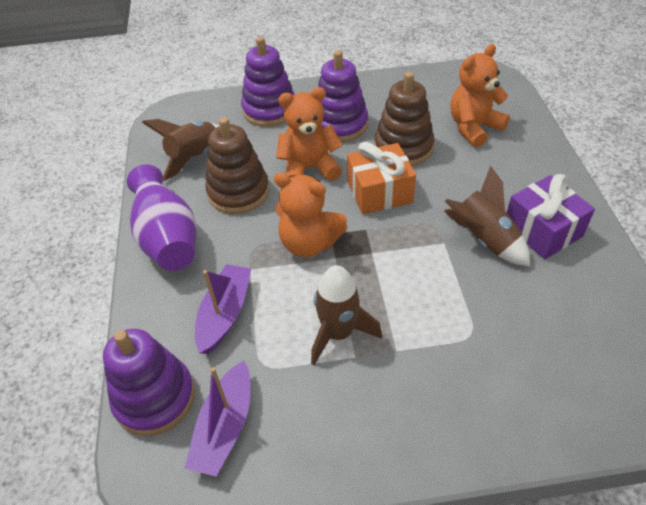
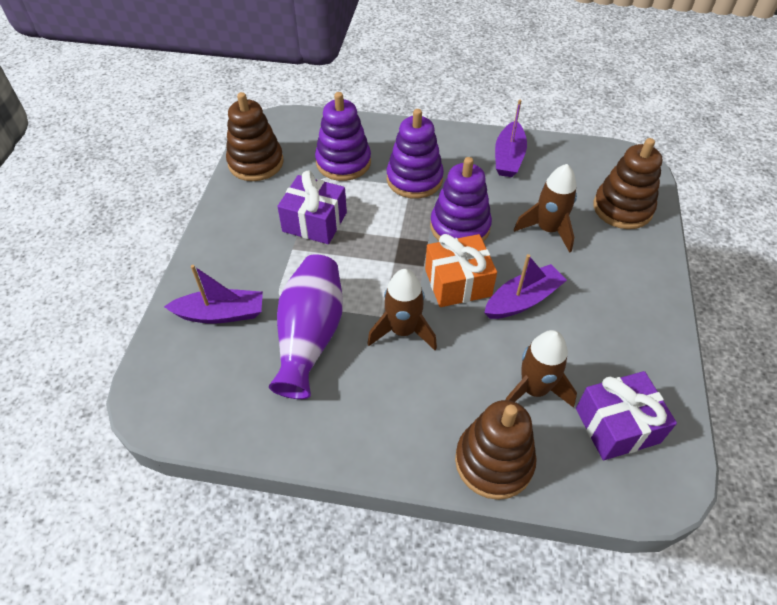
brown stacking toy: 2 -> 3
orange teddy bear: 3 -> 0
purple boat: 2 -> 3
purple gift: 1 -> 2

